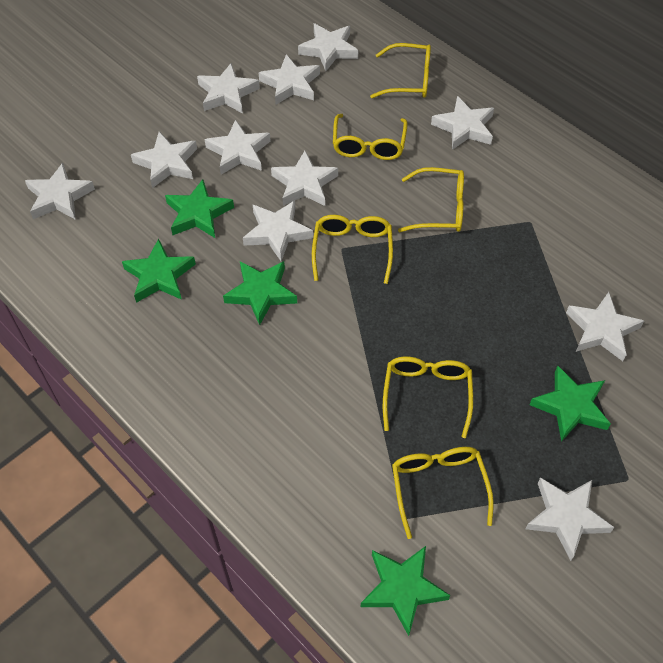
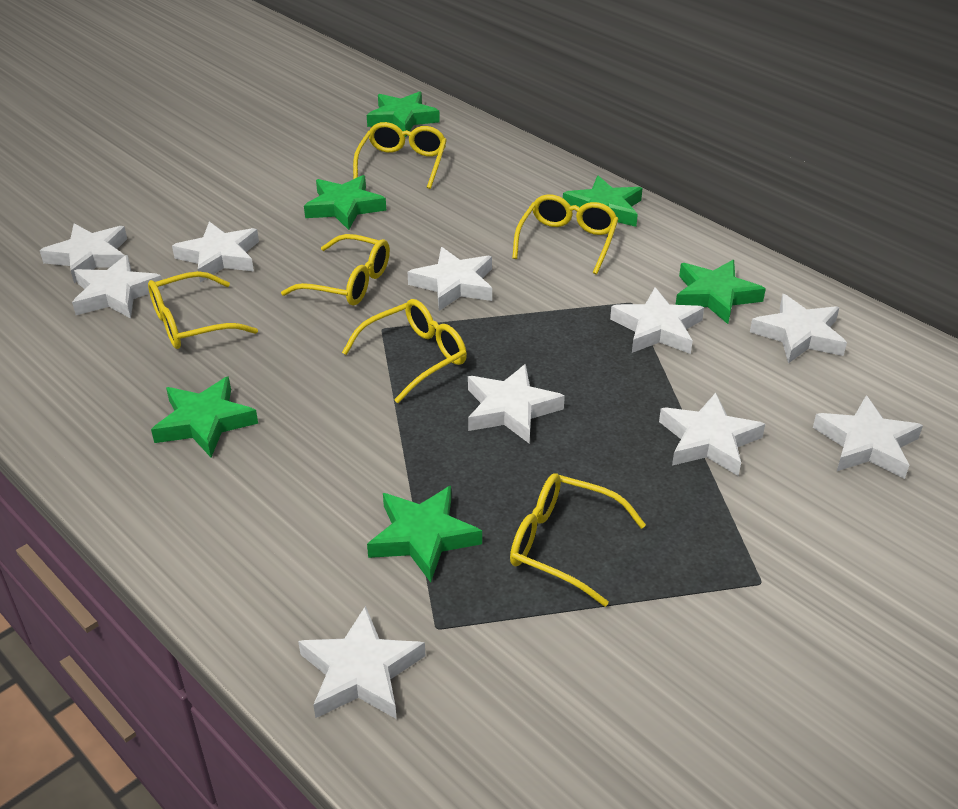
green star: 5 -> 6
white star: 11 -> 10

